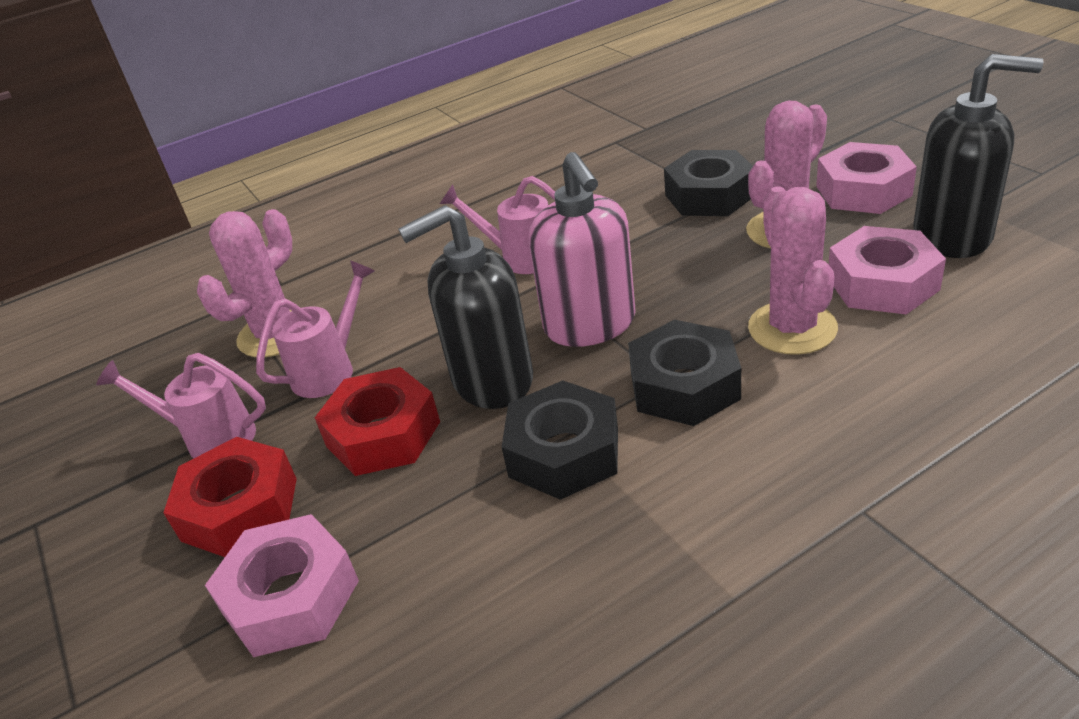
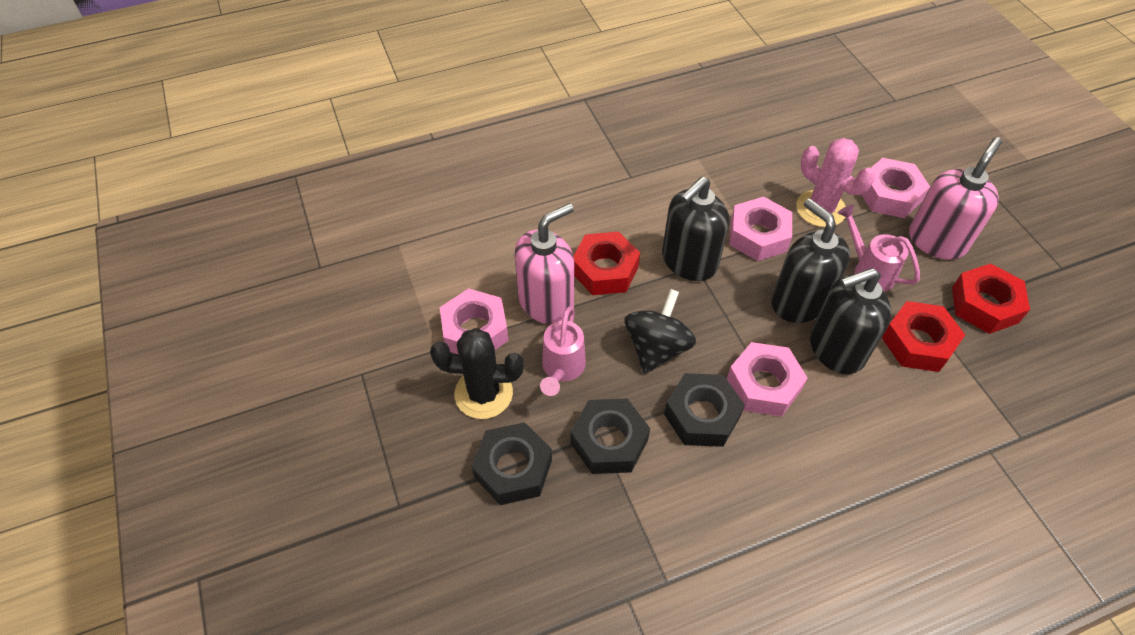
black cactus: 0 -> 1
black soap dispenser: 2 -> 3
black spinning top: 0 -> 1
pink cactus: 3 -> 1
pink nut: 3 -> 4
pink soap dispenser: 1 -> 2
pink watering can: 3 -> 2
red nut: 2 -> 3

